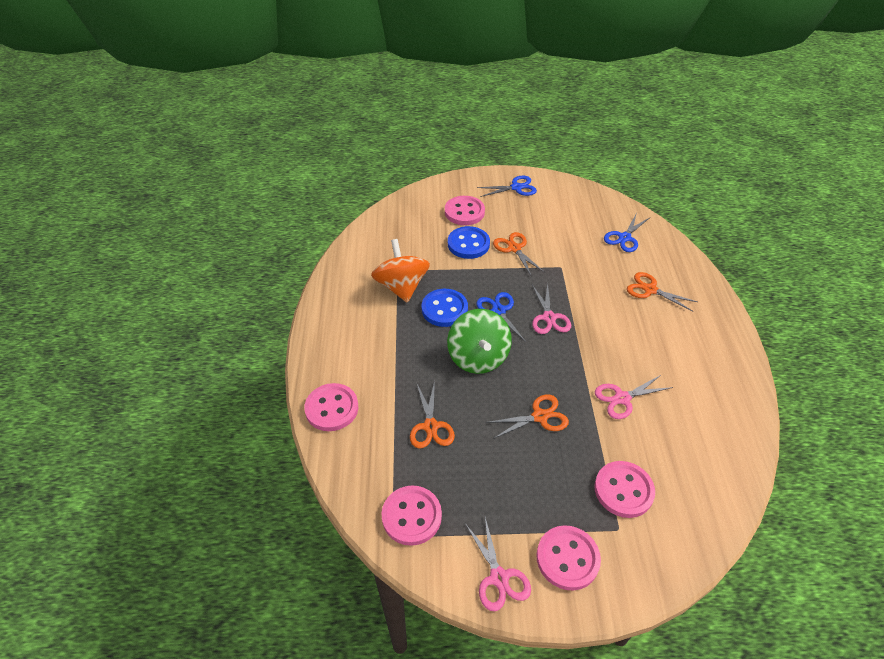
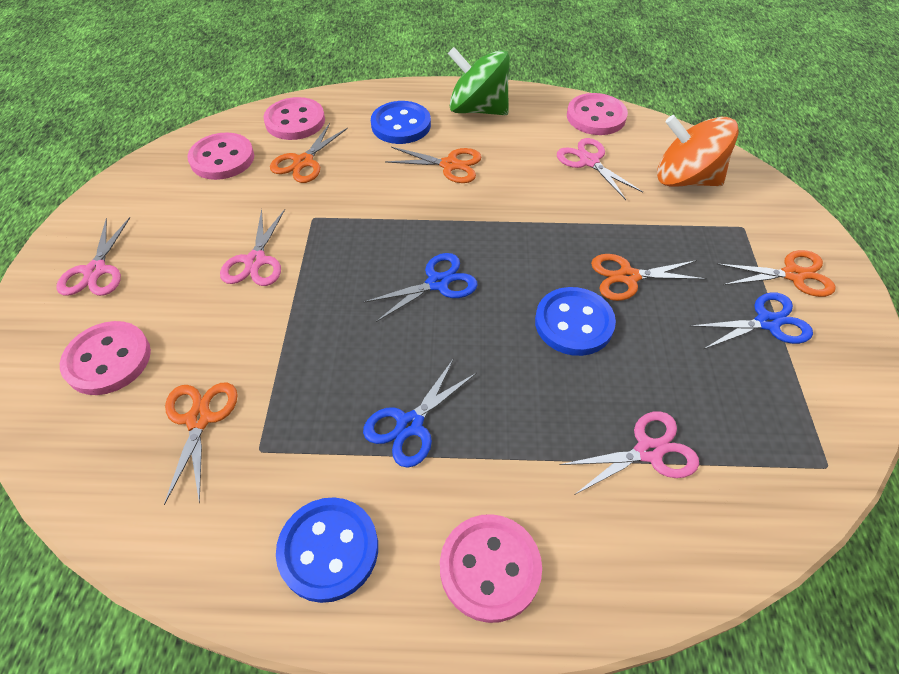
blue button: 2 -> 3
orange scissors: 4 -> 5
pink scissors: 3 -> 4

